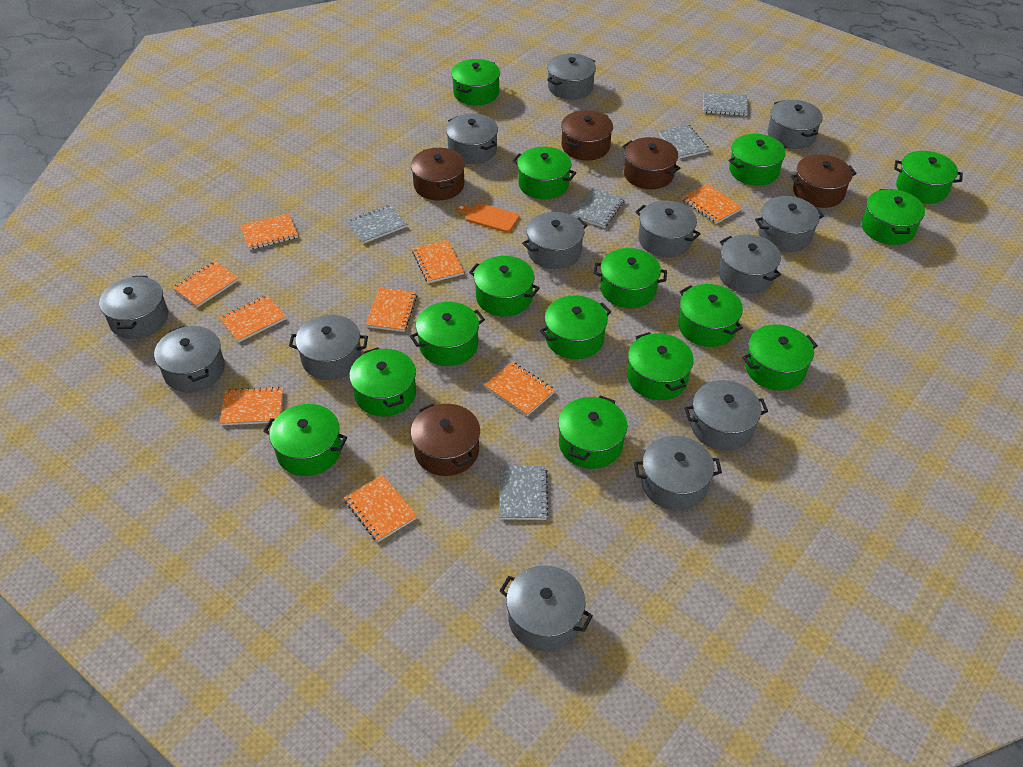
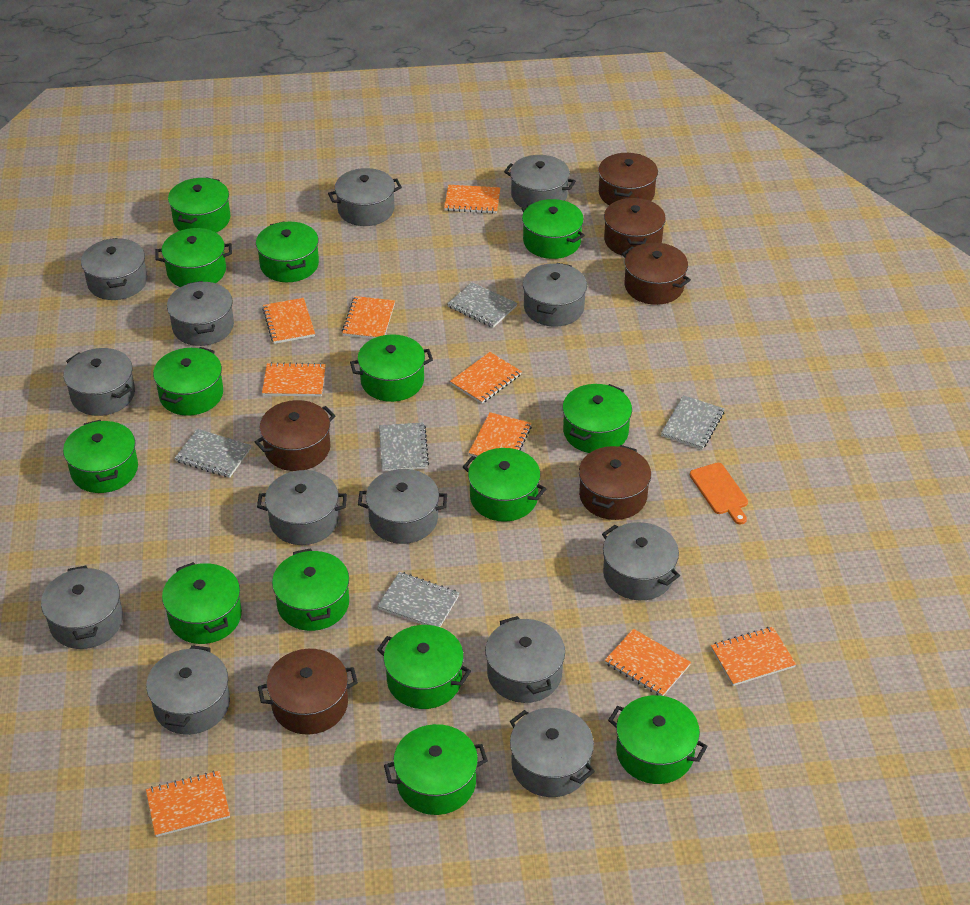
brown pot: 5 -> 6
green pot: 15 -> 14

